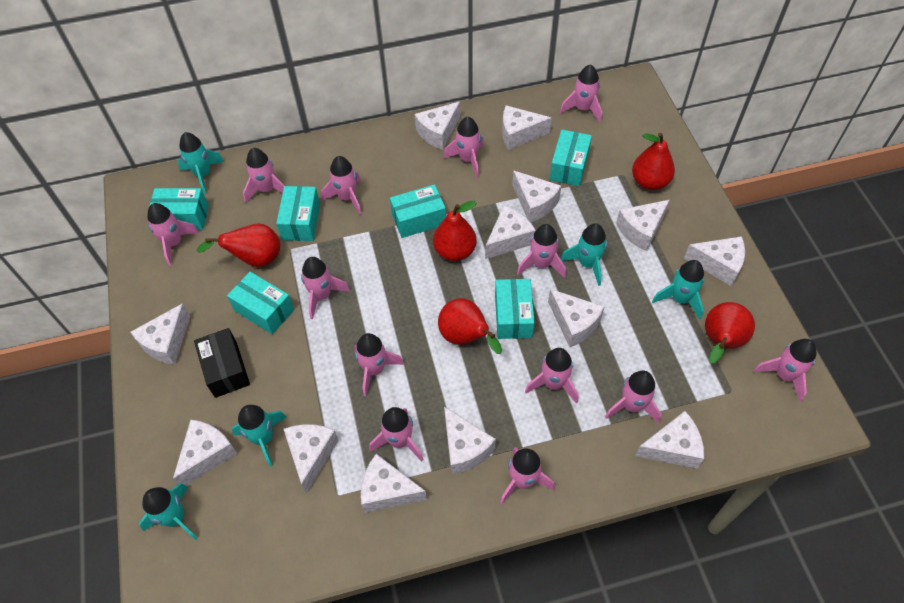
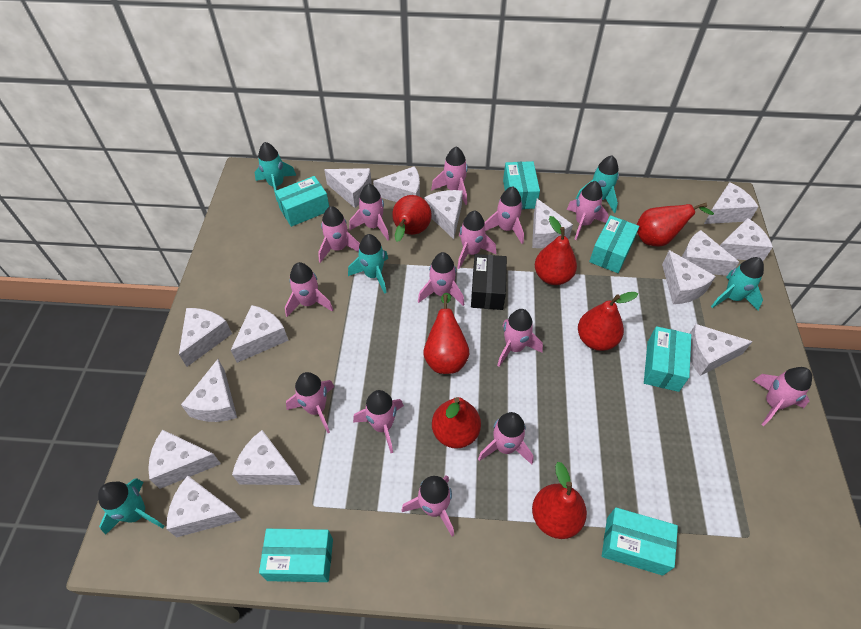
pink rocket: 13 -> 14
red pear: 5 -> 7
white cheese: 13 -> 15

